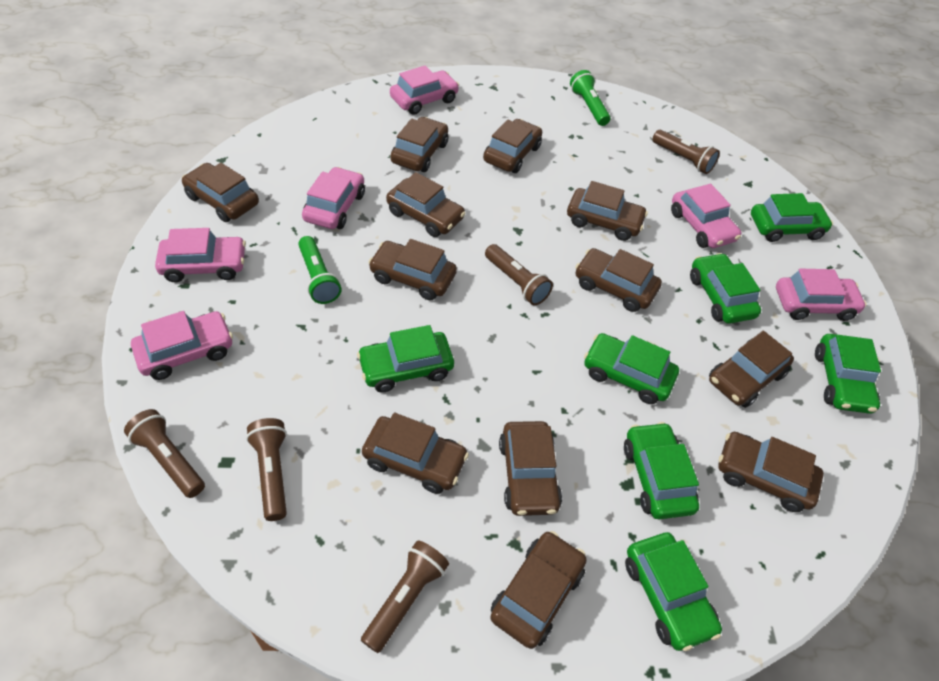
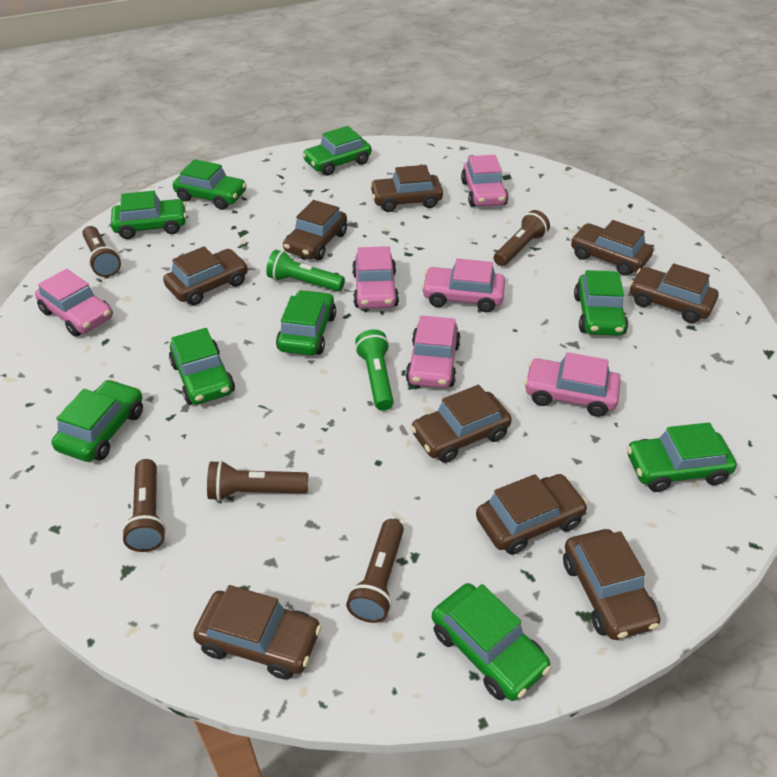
brown car: 12 -> 9
green car: 7 -> 9

